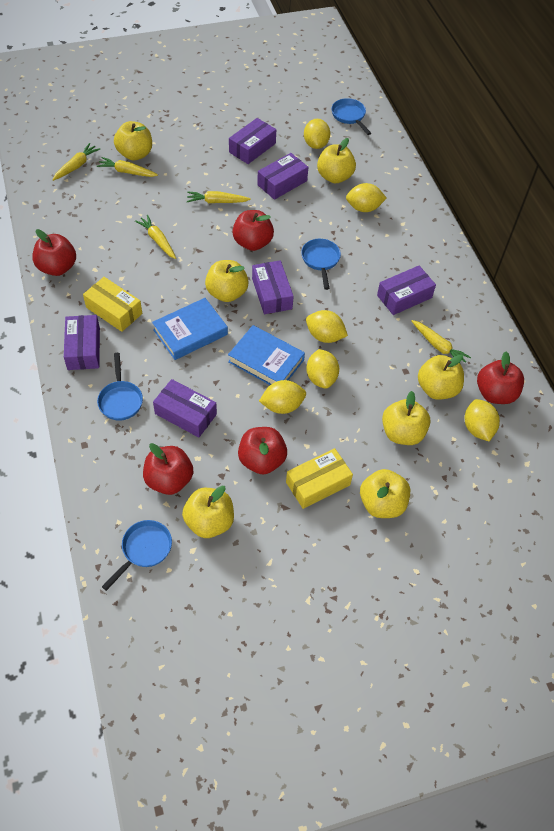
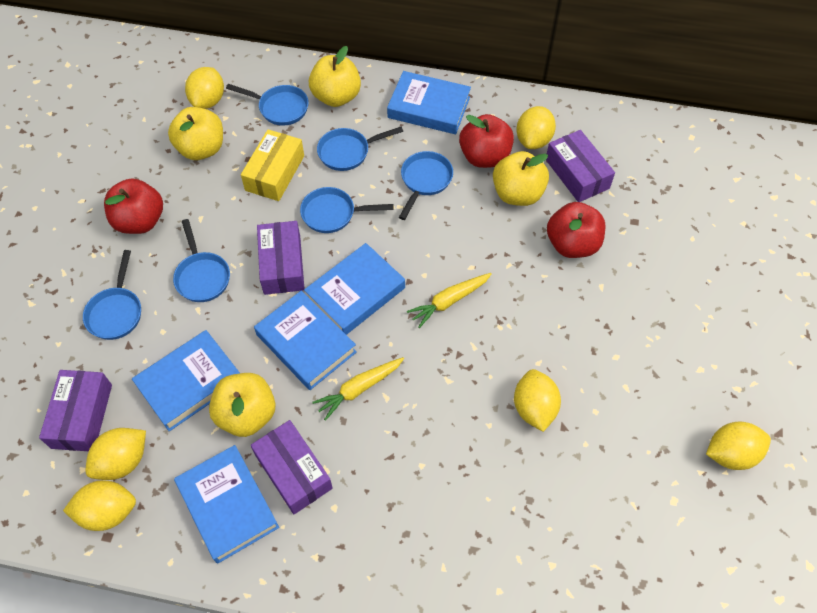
blue book: 2 -> 5
blue pan: 4 -> 6
purple box: 6 -> 4
red apple: 5 -> 3
yellow apple: 7 -> 4
yellow box: 2 -> 1
yellow carrot: 5 -> 2

